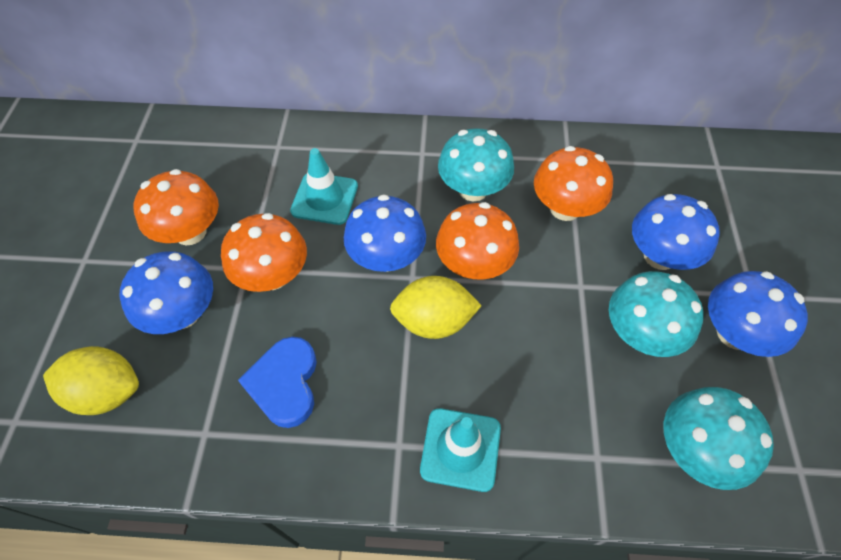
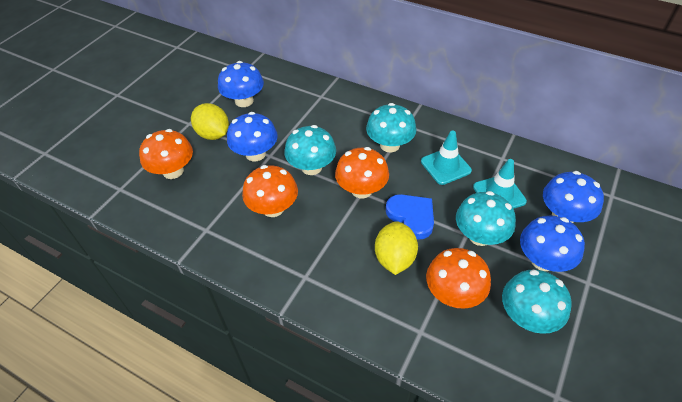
turquoise mushroom: 3 -> 4

